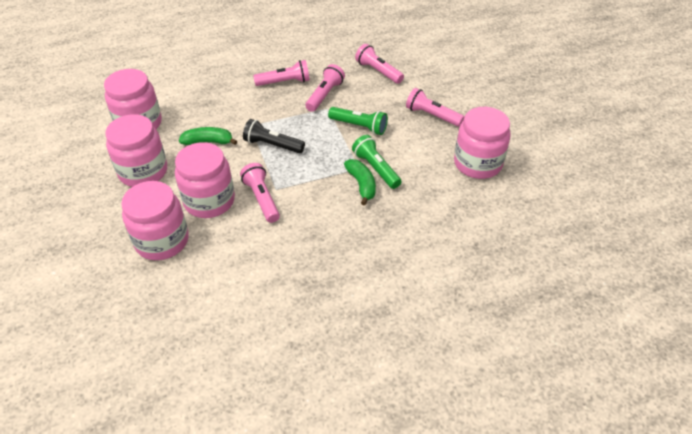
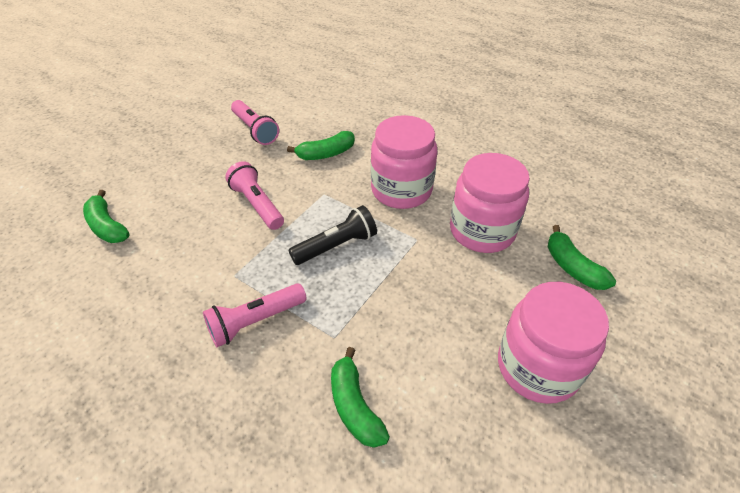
green banana: 2 -> 4
green flashlight: 2 -> 0
pink flashlight: 5 -> 3
pink jar: 5 -> 3

